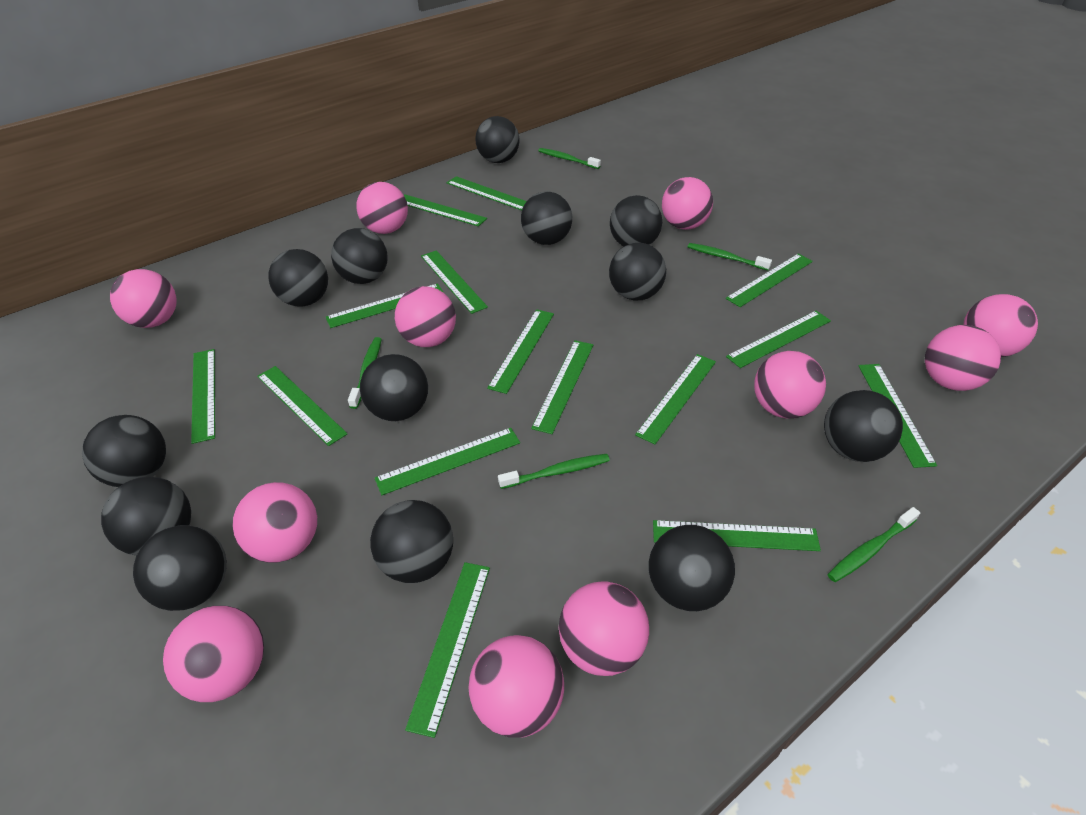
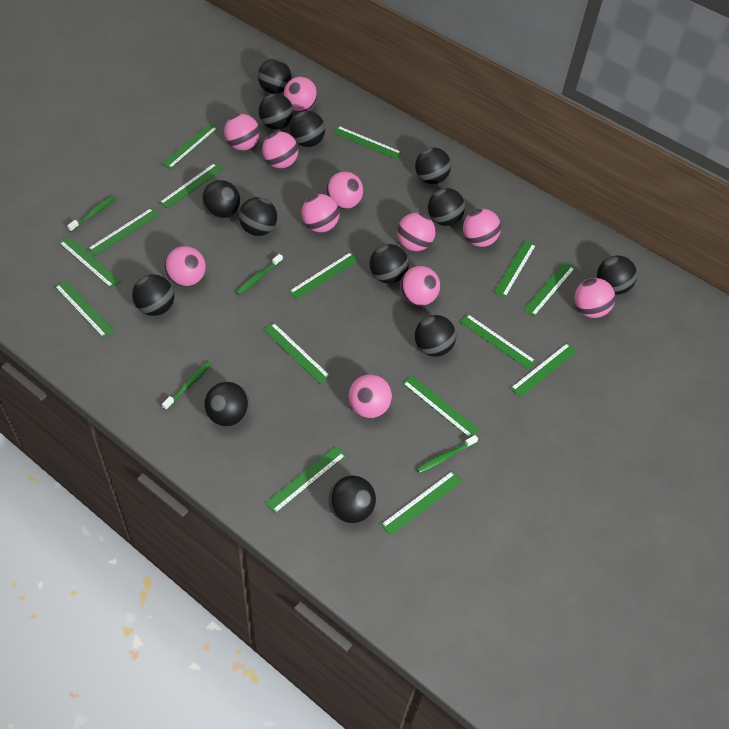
green toothbrush: 5 -> 4

